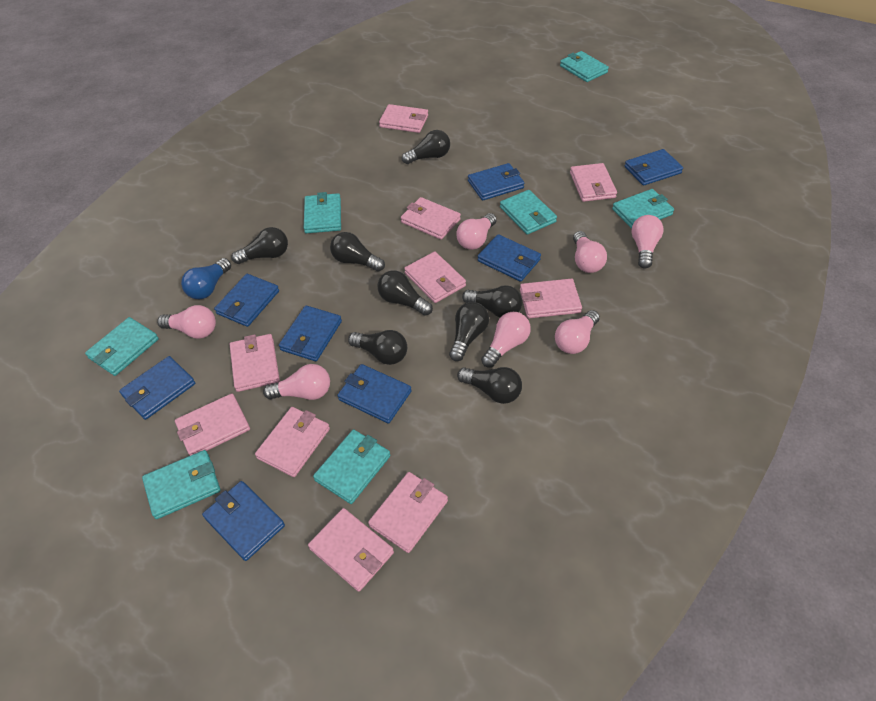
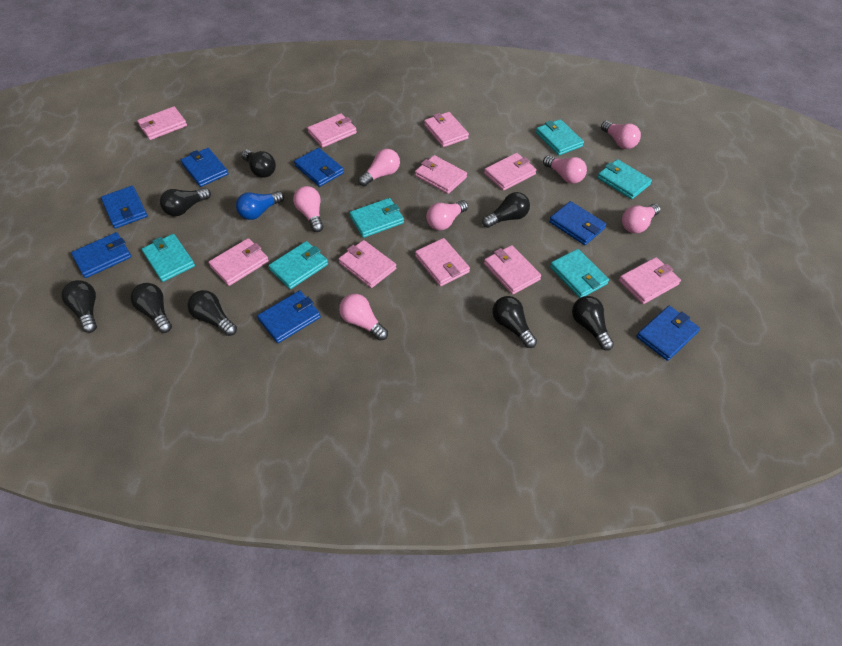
blue wallet: 8 -> 7
turquoise wallet: 7 -> 6

